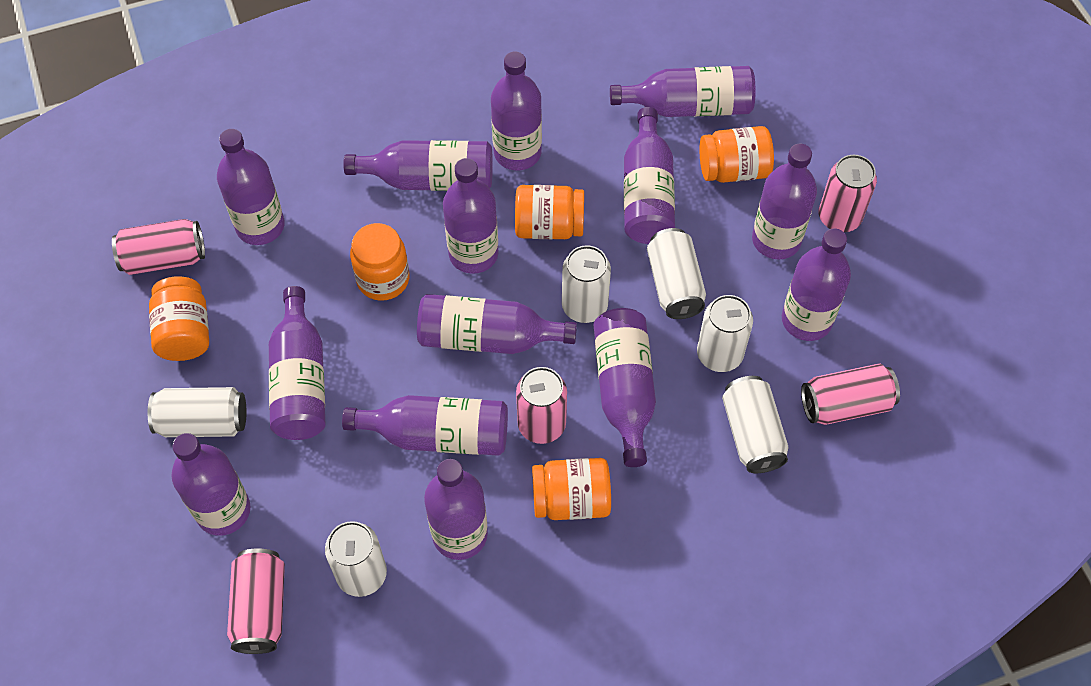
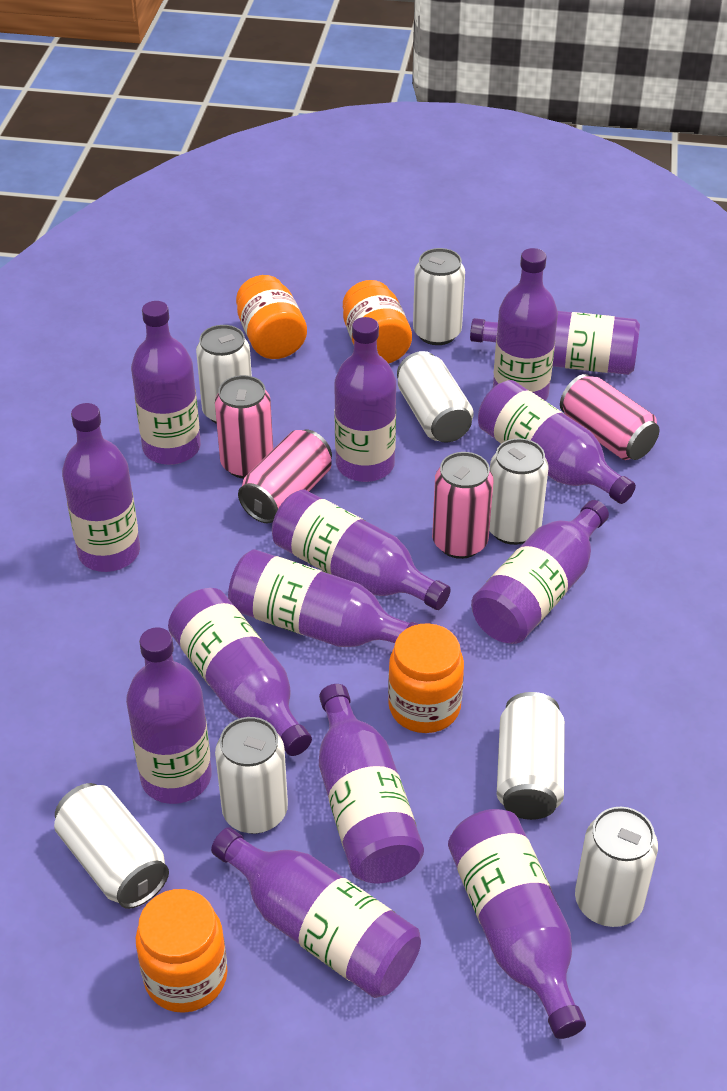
orange jar: 5 -> 4
pink can: 5 -> 4
white can: 6 -> 8

